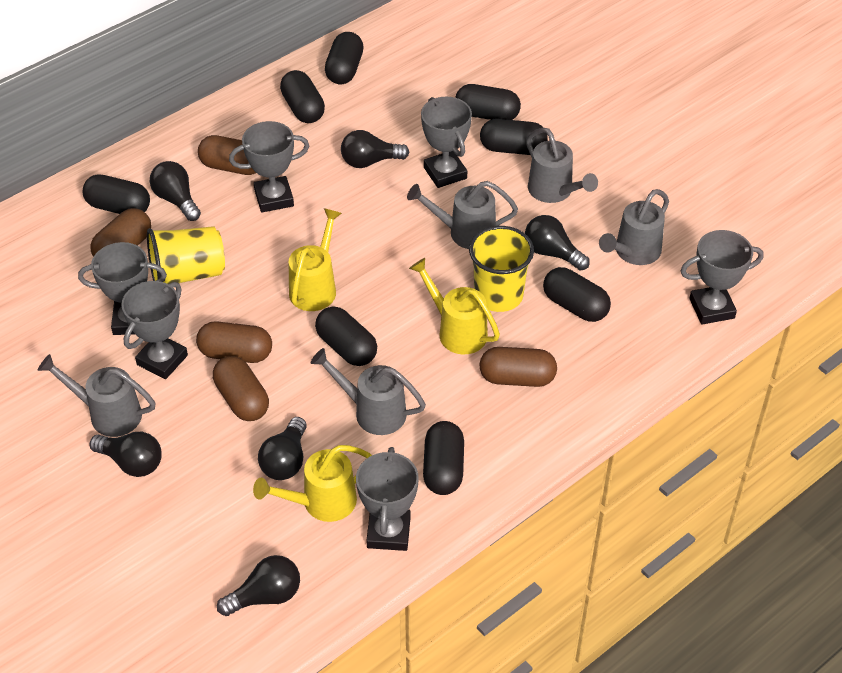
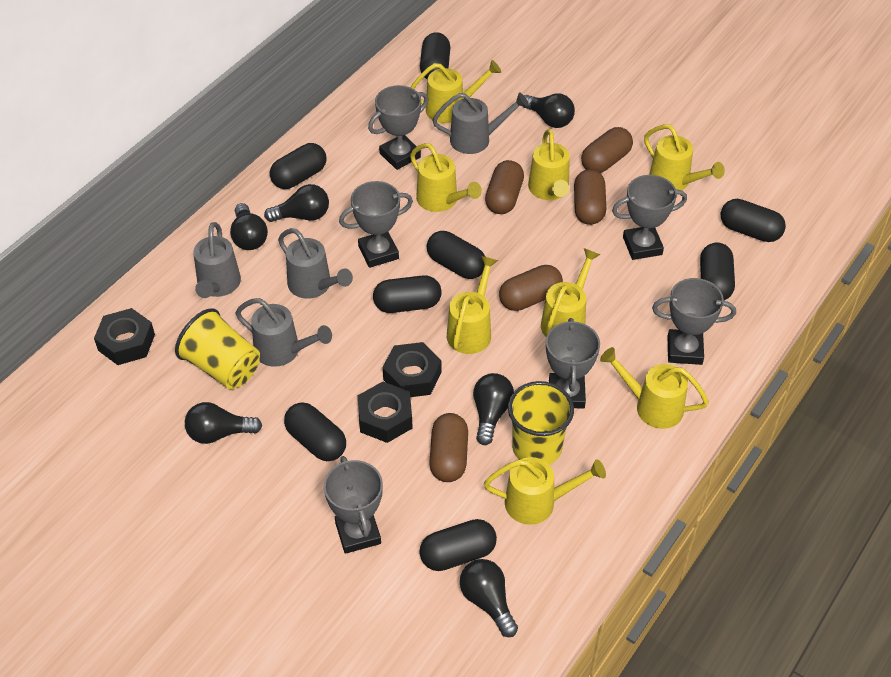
black nut: 0 -> 3
grey watering can: 5 -> 4
yellow watering can: 3 -> 8

